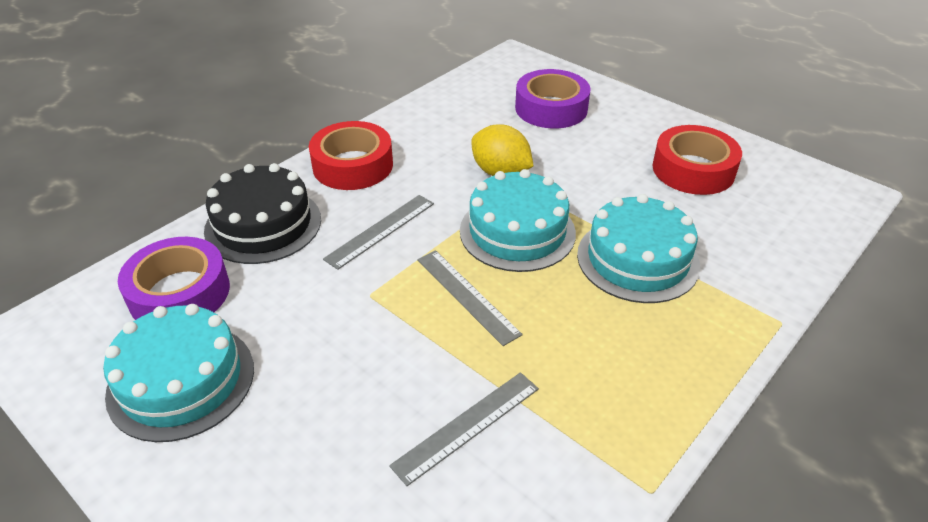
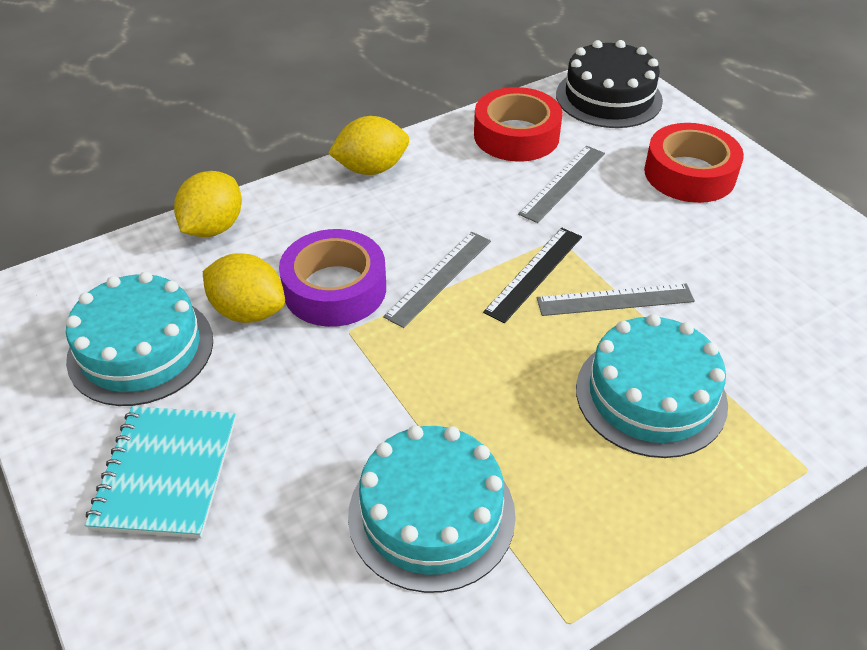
black ruler: 0 -> 1
purple tape: 2 -> 1
turquoise notebook: 0 -> 1
yellow lemon: 1 -> 3

